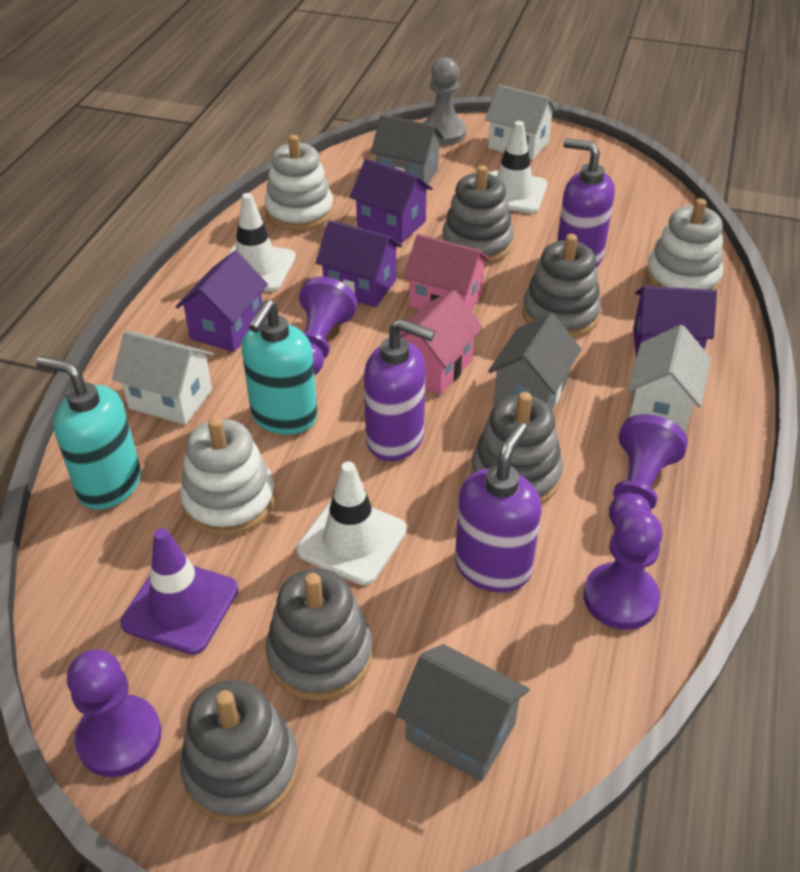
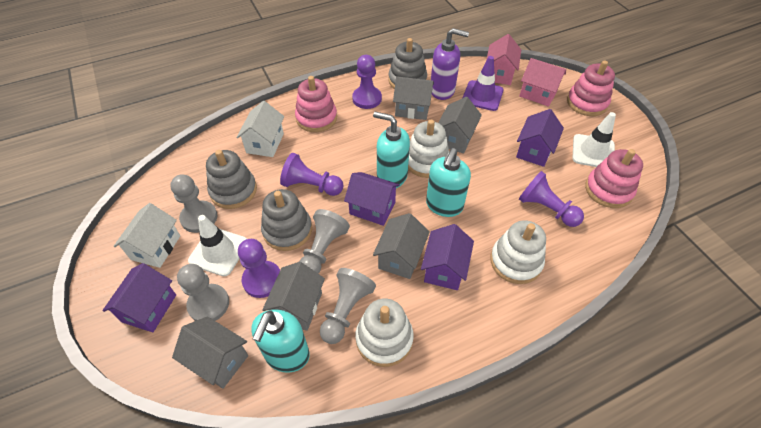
grey house: 3 -> 5
grey pawn: 1 -> 4
grey stacking toy: 5 -> 3
pink stacking toy: 0 -> 3
purple soap dispenser: 3 -> 1
turquoise soap dispenser: 2 -> 3
white house: 3 -> 2
white traffic cone: 3 -> 2

